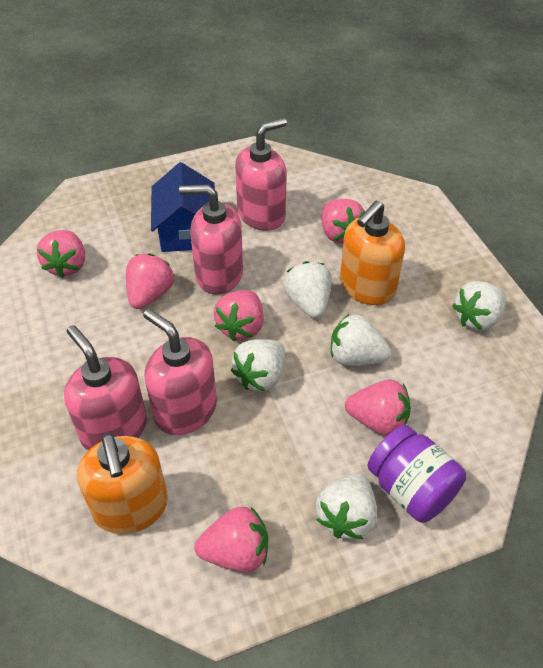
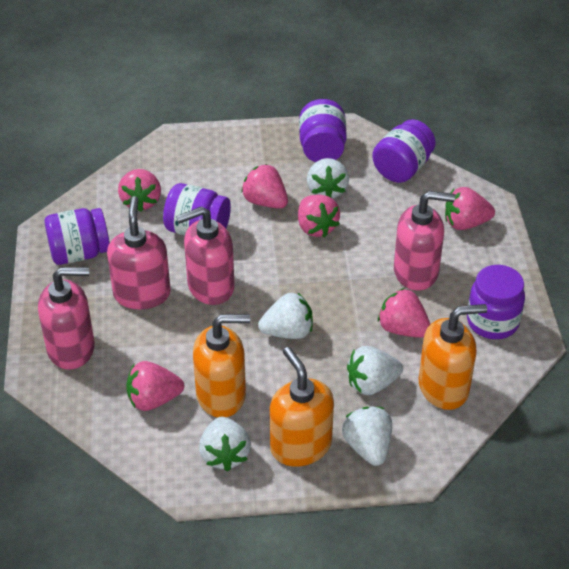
blue house: 1 -> 0
orange soap dispenser: 2 -> 3
purple jar: 1 -> 5

